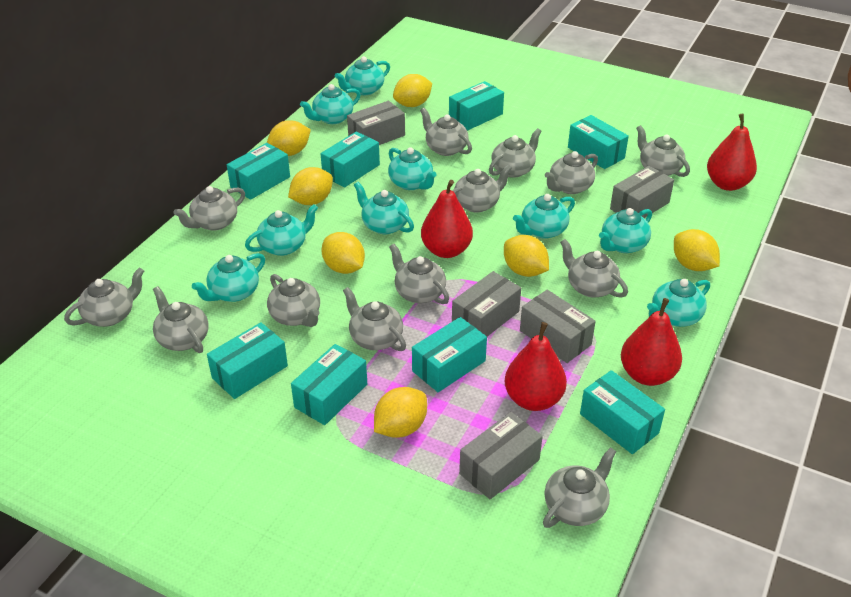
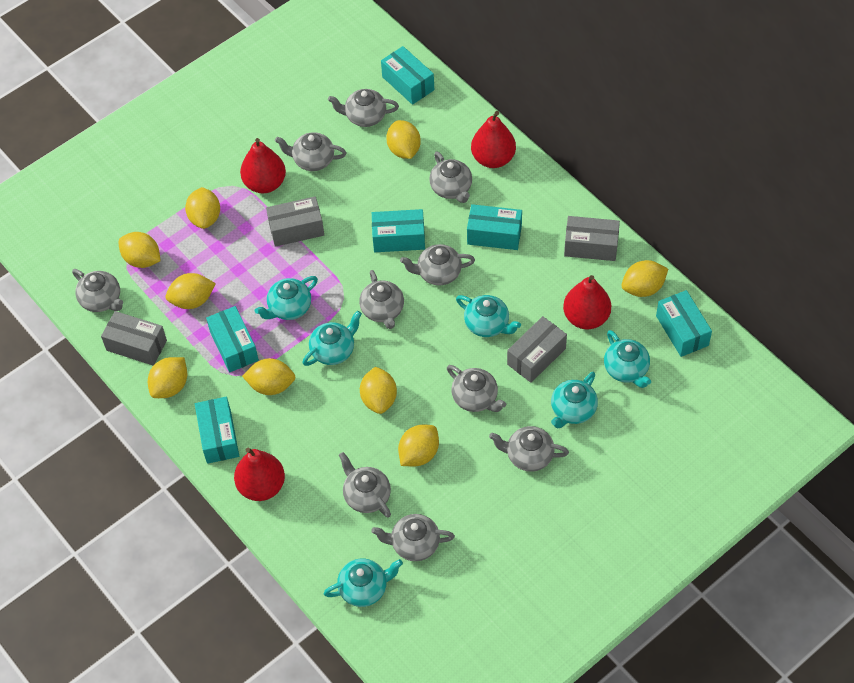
grey box: 5 -> 4
grey teapot: 13 -> 10
turquoise box: 8 -> 6
turquoise teapot: 9 -> 6
yellow lemon: 7 -> 9

